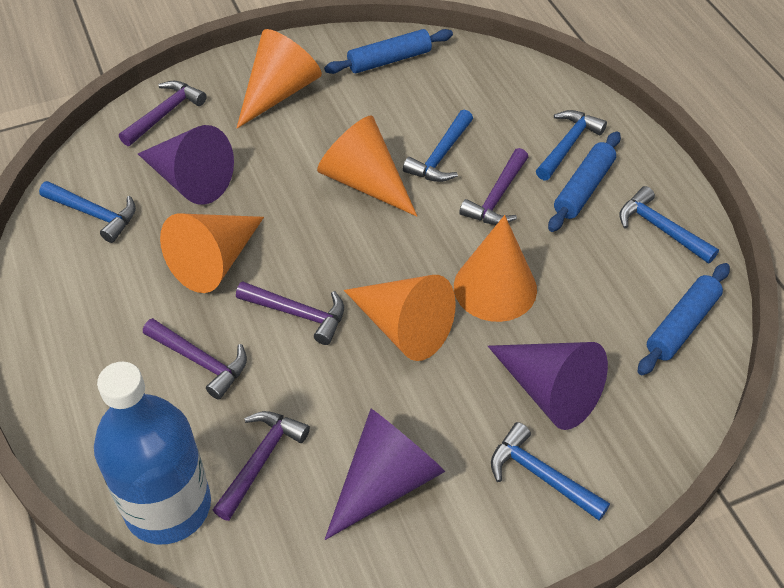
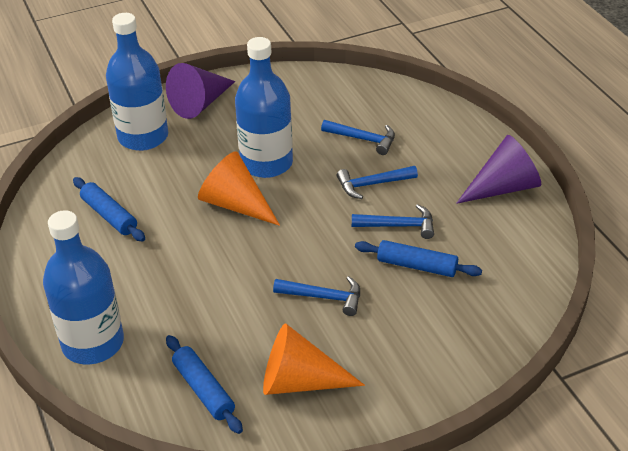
blue bottle: 1 -> 3
blue hammer: 5 -> 4
orange cone: 5 -> 2
purple cone: 3 -> 2
purple hammer: 5 -> 0

